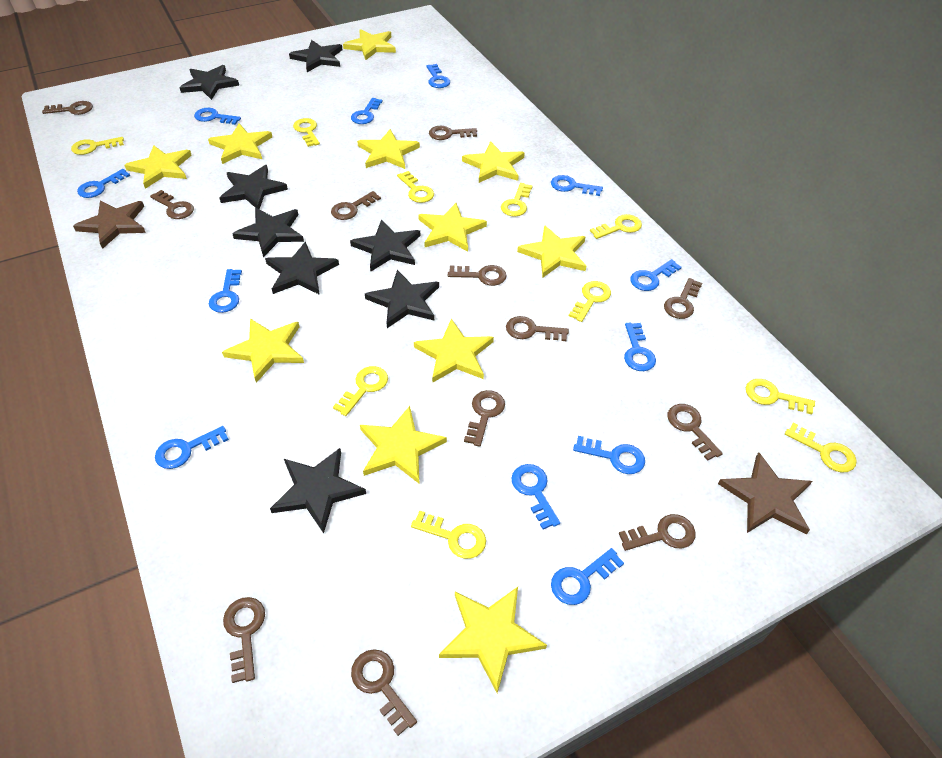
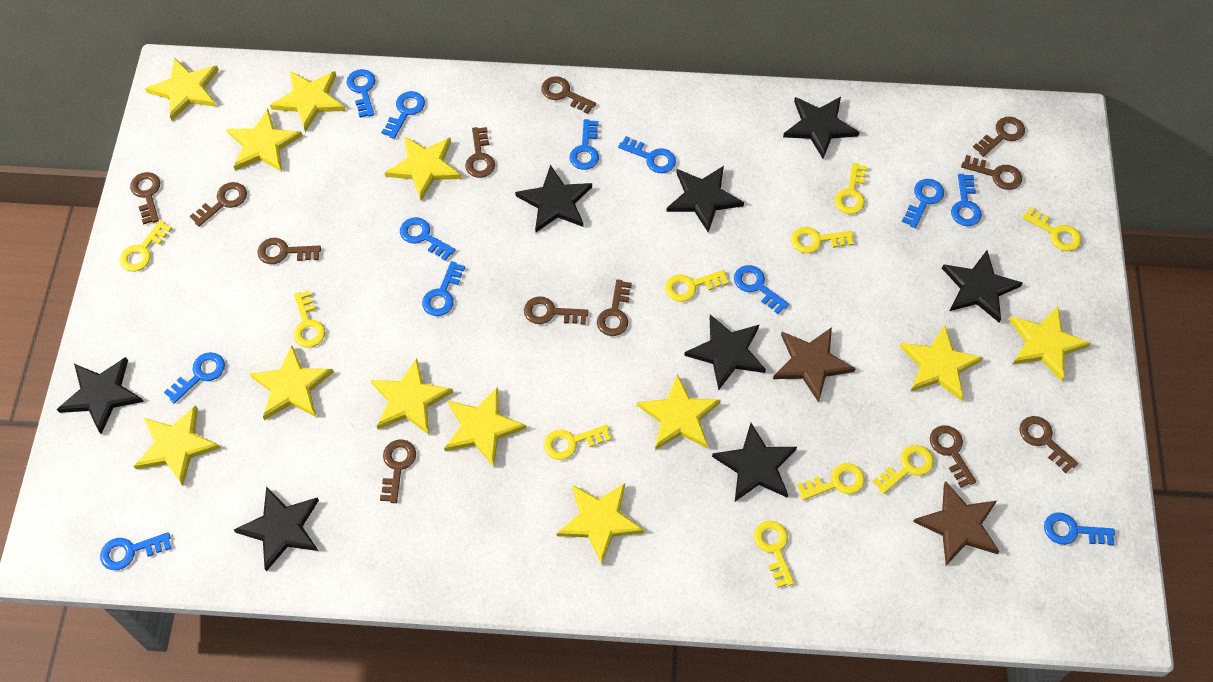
yellow star: 11 -> 12

